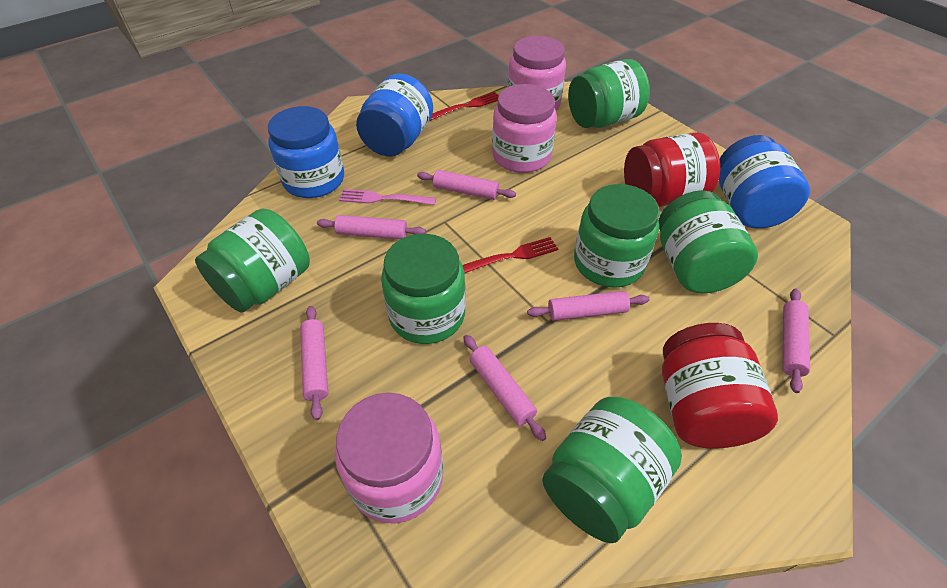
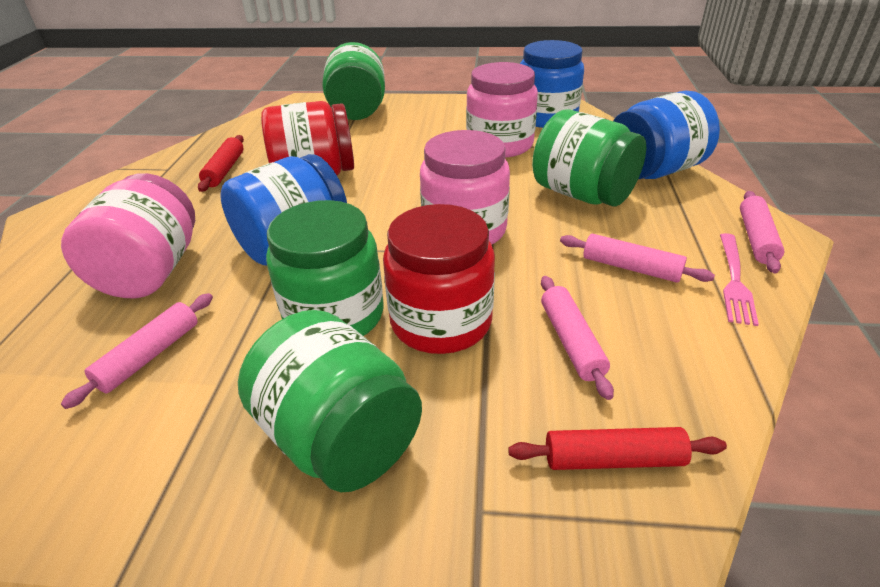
green jar: 6 -> 4
pink rolling pin: 6 -> 4
red fork: 2 -> 0
red rolling pin: 0 -> 2

